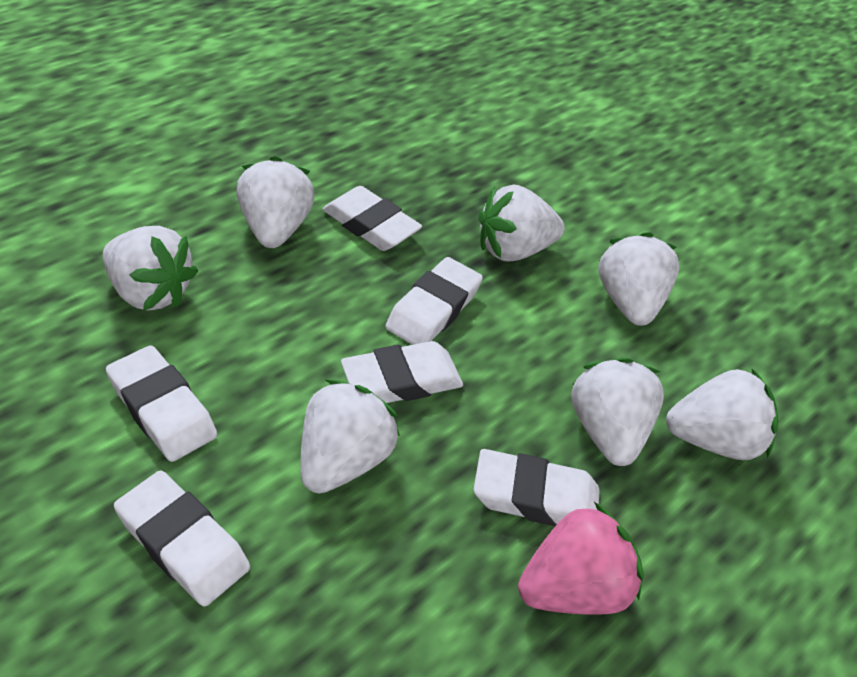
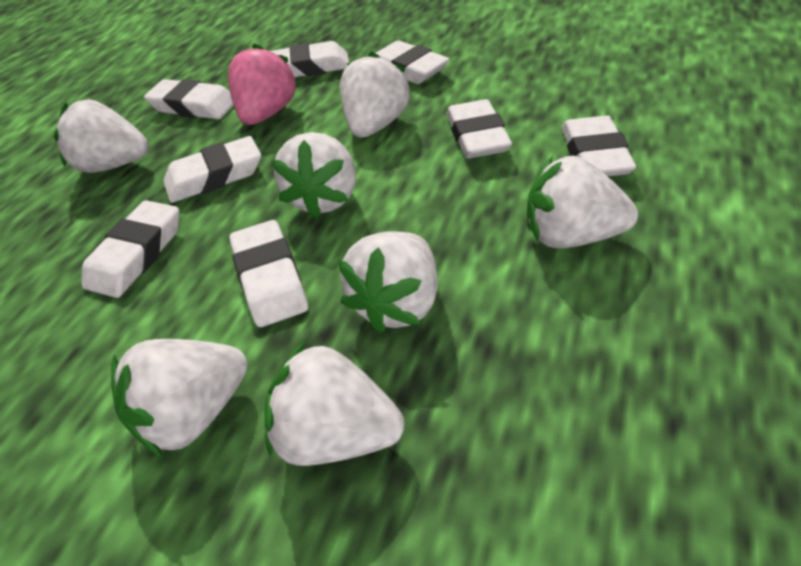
white eraser: 6 -> 8

